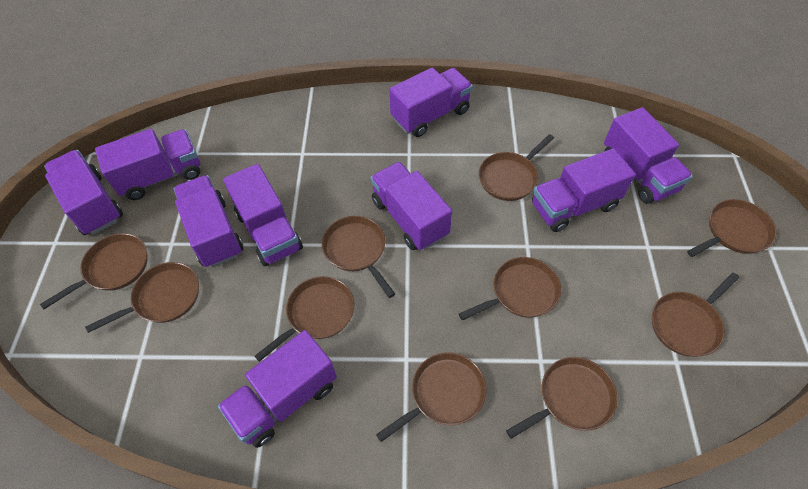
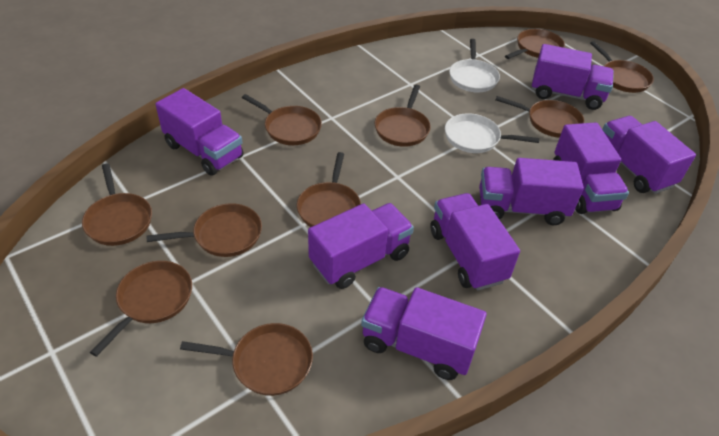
purple truck: 9 -> 8
white pan: 0 -> 2

